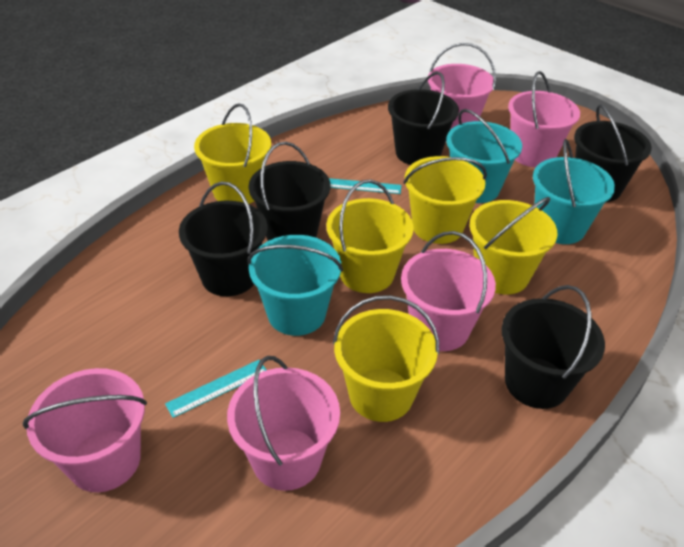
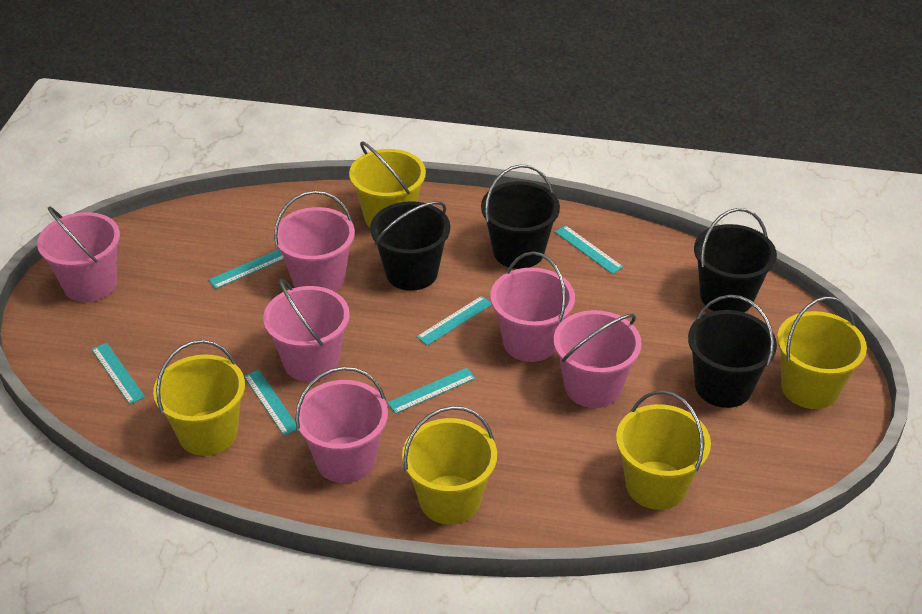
black bucket: 5 -> 4
pink bucket: 5 -> 6
turquoise bucket: 3 -> 0
turquoise ruler: 2 -> 6

